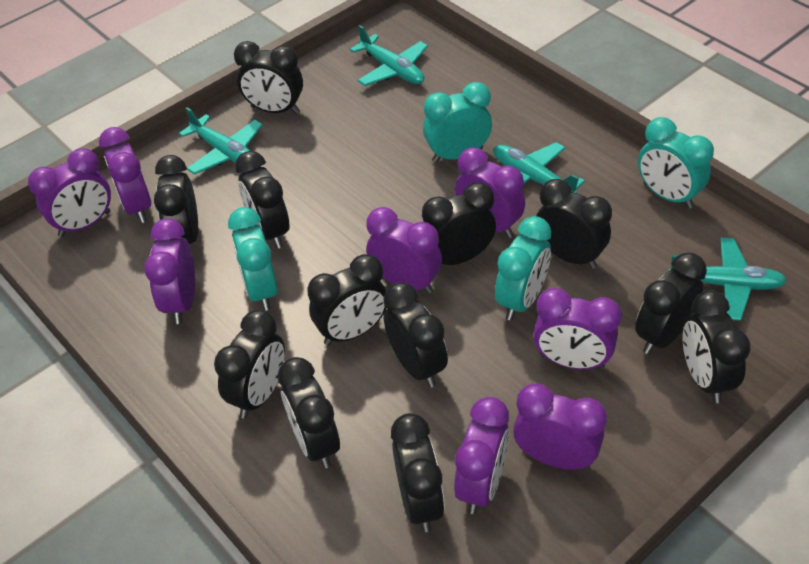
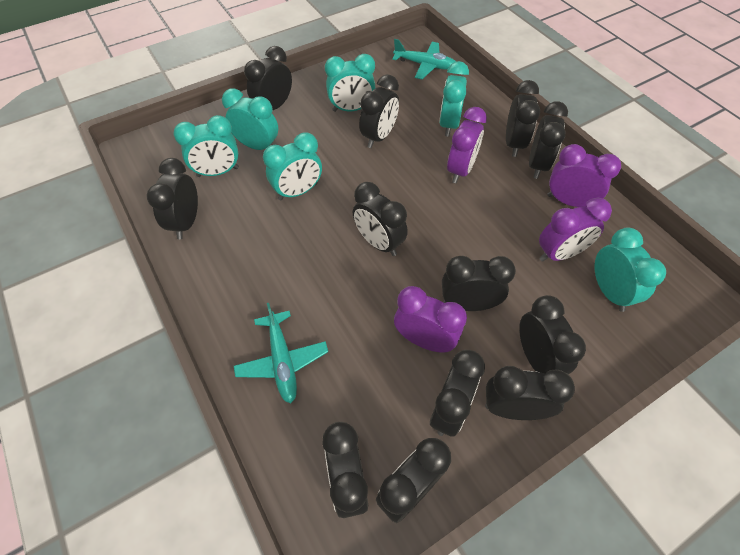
purple clock: 8 -> 4
turquoise clock: 4 -> 6
turquoise plane: 4 -> 2

